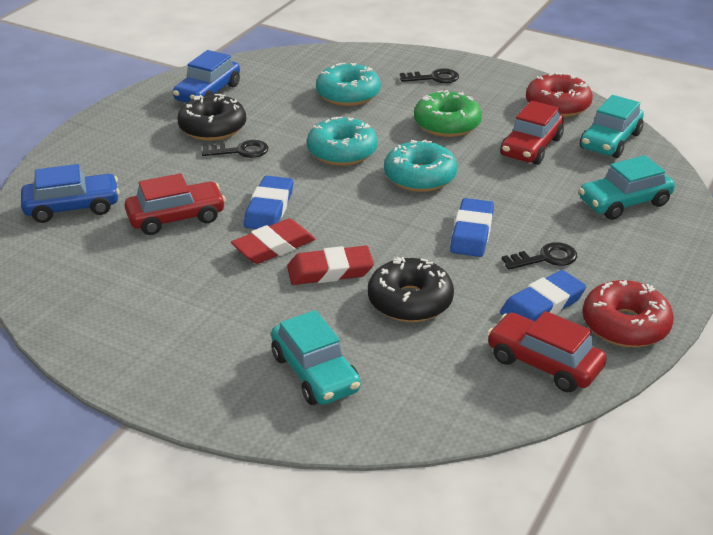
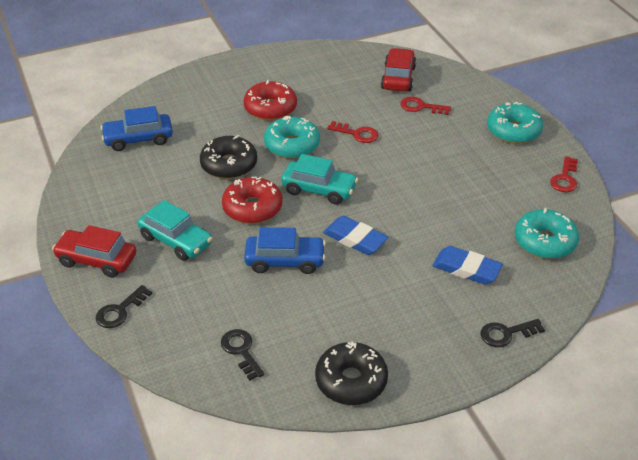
blue eraser: 3 -> 2
green donut: 1 -> 0
red car: 3 -> 2
red eraser: 2 -> 0
red key: 0 -> 3
turquoise car: 3 -> 2

